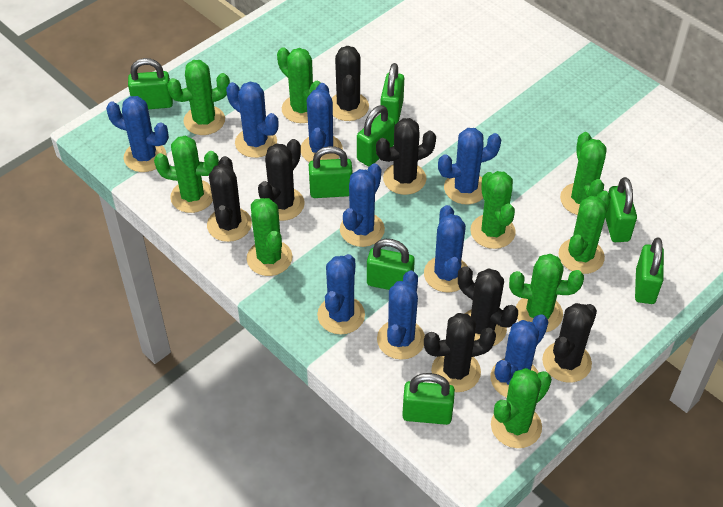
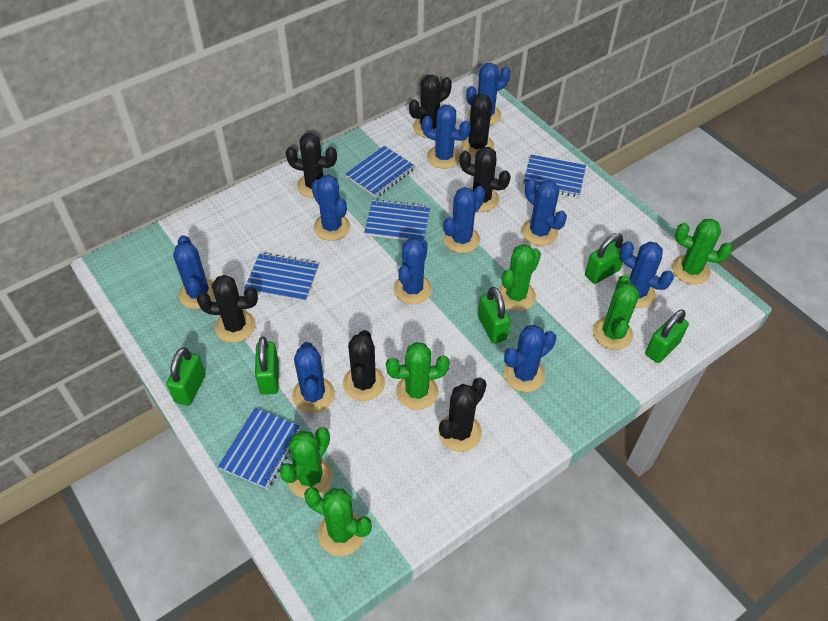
blue cactus: 9 -> 10
blue notebook: 0 -> 5
green cactus: 9 -> 6
green padlock: 8 -> 5

